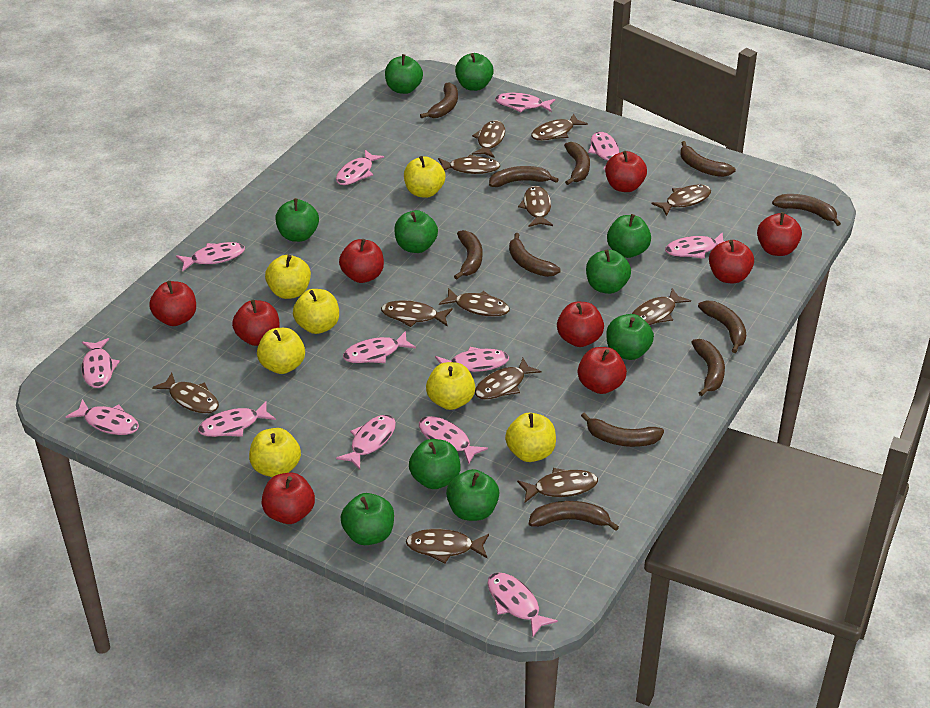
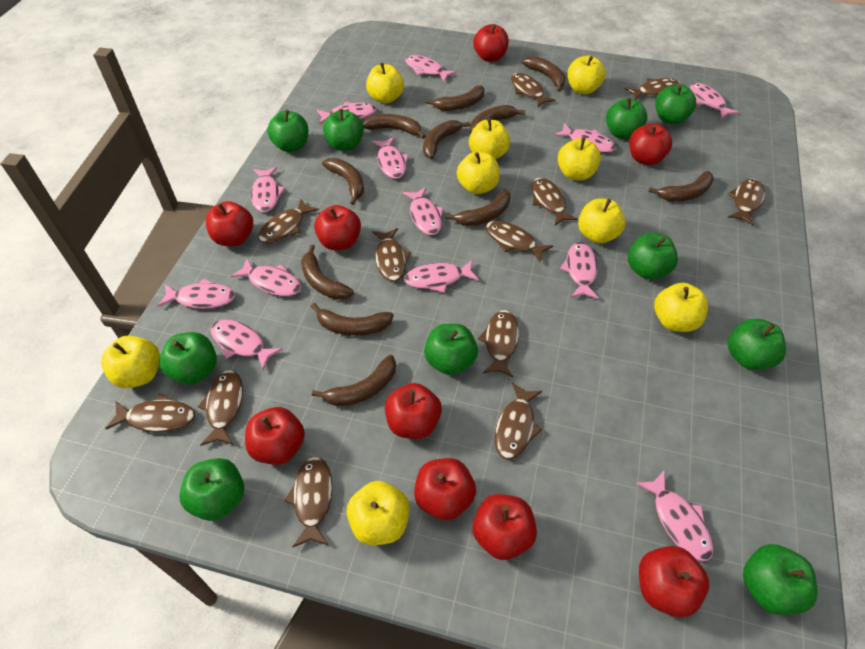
yellow apple: 7 -> 9

